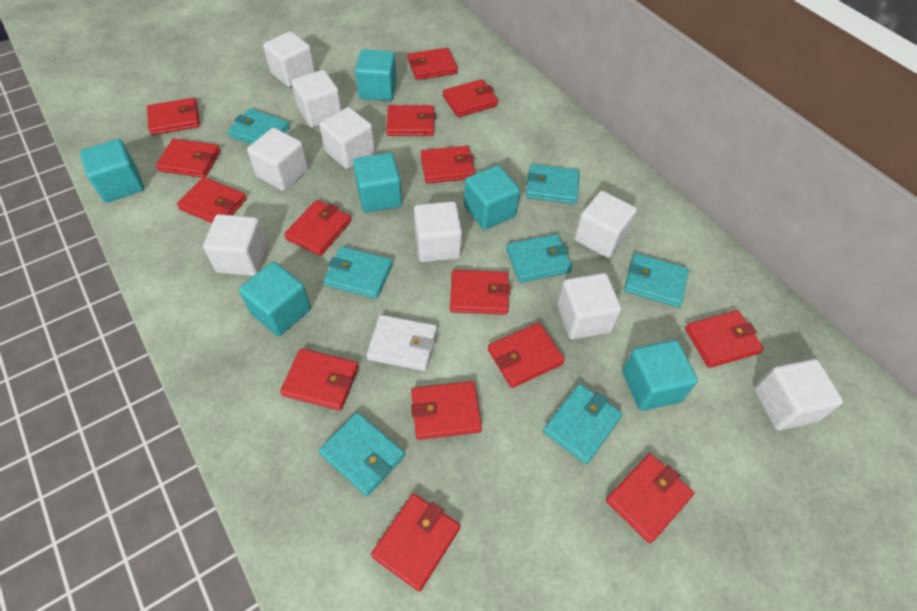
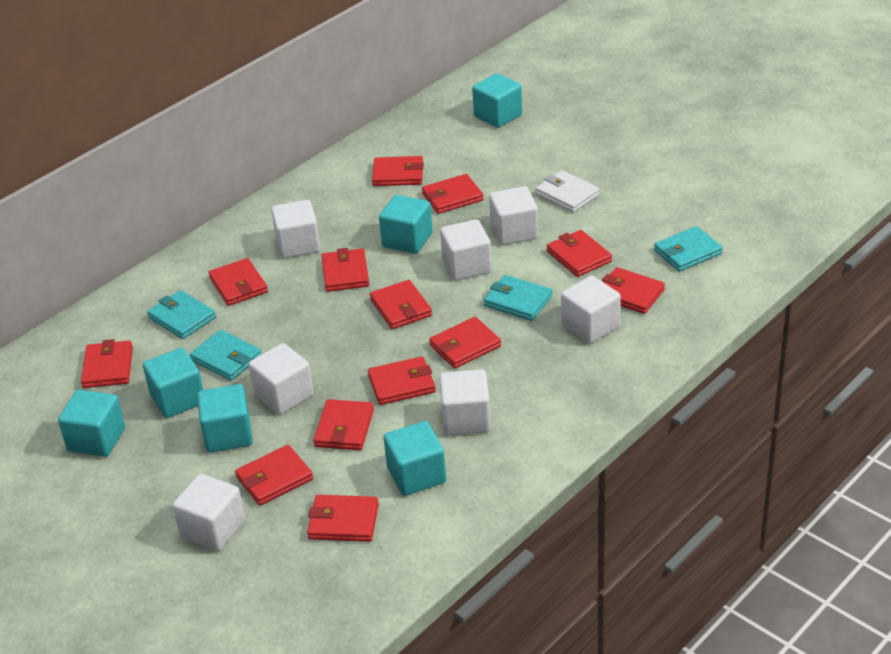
red wallet: 15 -> 13
turquoise wallet: 7 -> 4
white cube: 9 -> 7

